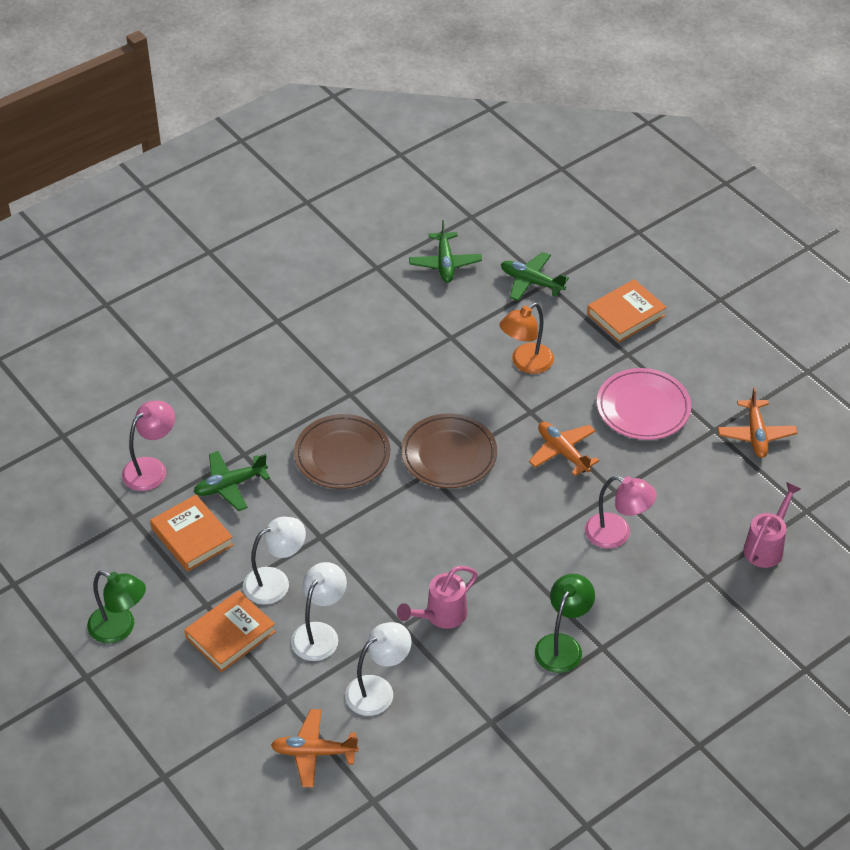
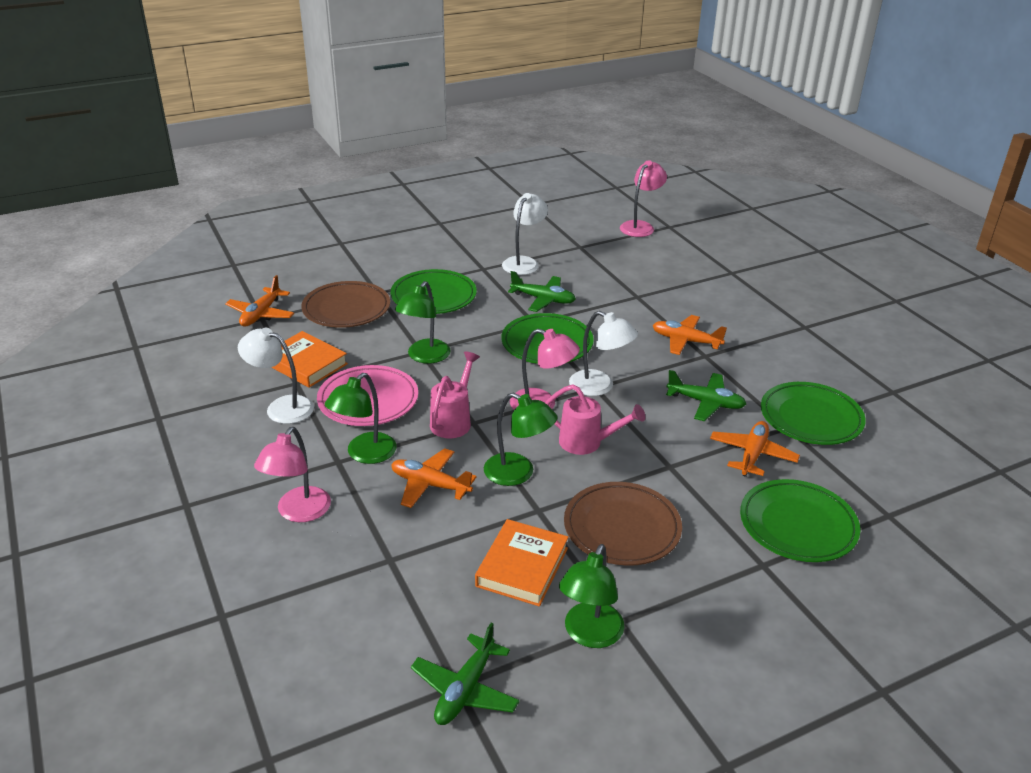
green lamp: 2 -> 4
green plate: 0 -> 4
orange book: 3 -> 2
orange lamp: 1 -> 0
orange plane: 3 -> 4
pink lamp: 2 -> 3

